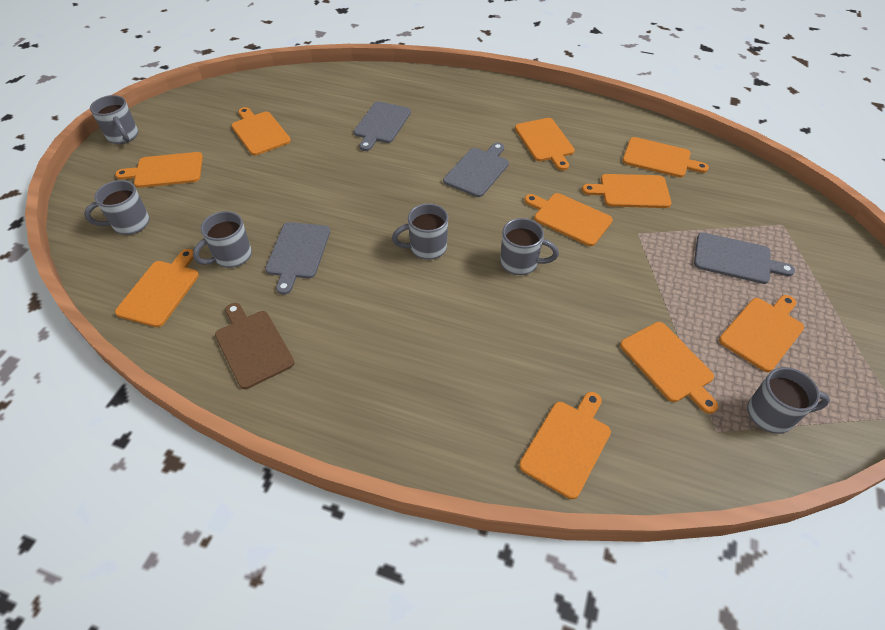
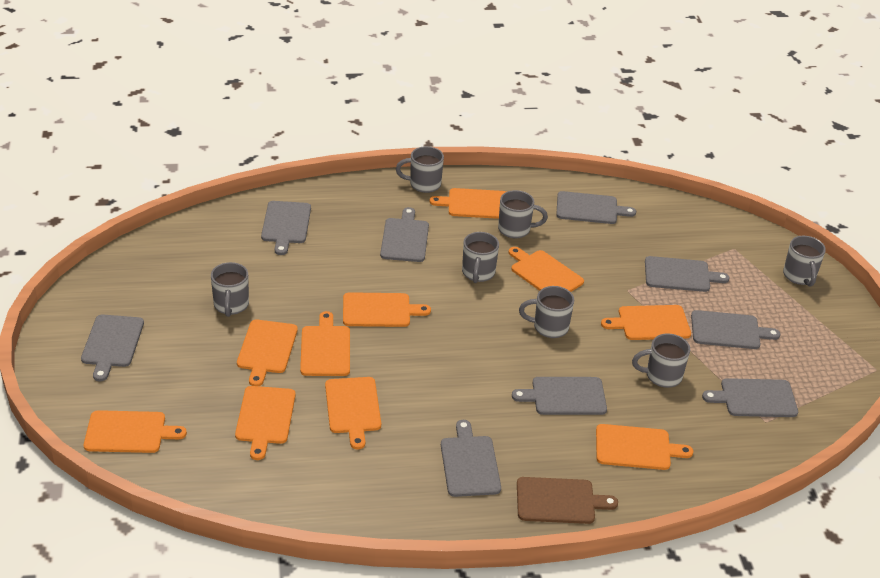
grey cutting board: 4 -> 9
grey mug: 6 -> 7

